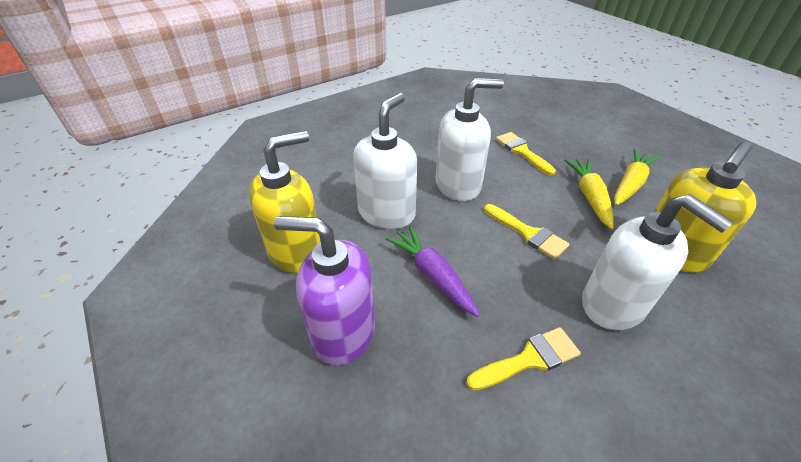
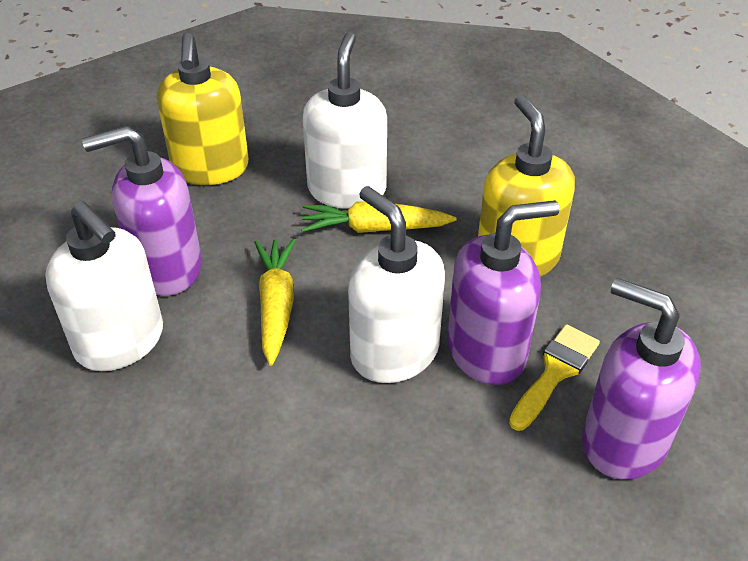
purple carrot: 1 -> 0
purple soap dispenser: 1 -> 3
yellow brush: 3 -> 1

